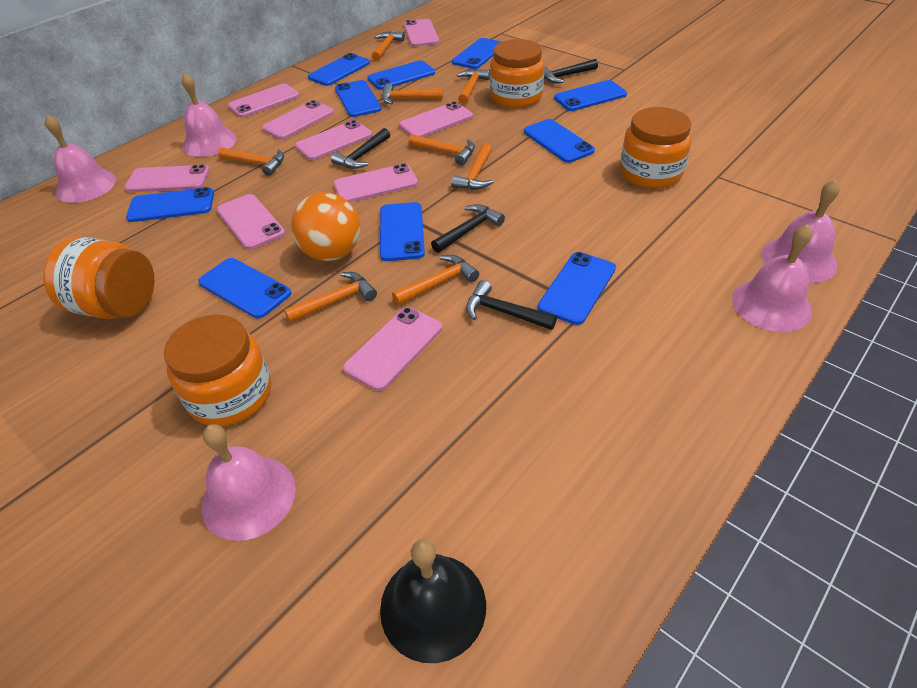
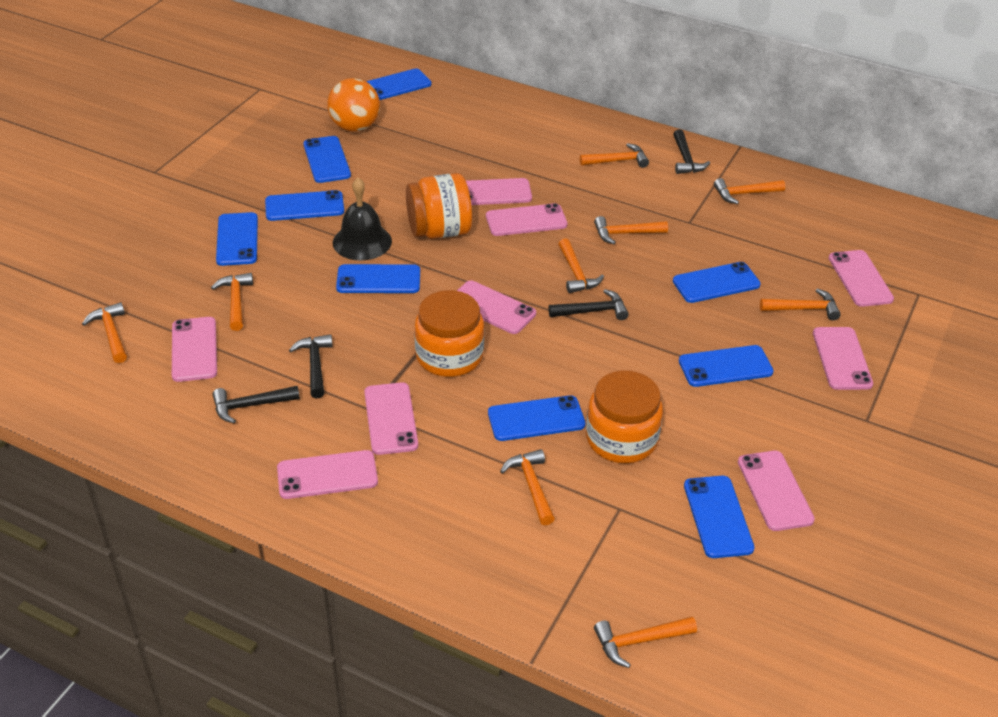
blue phone: 10 -> 9
orange hammer: 8 -> 9
orange jar: 4 -> 3
pink bell: 5 -> 0

